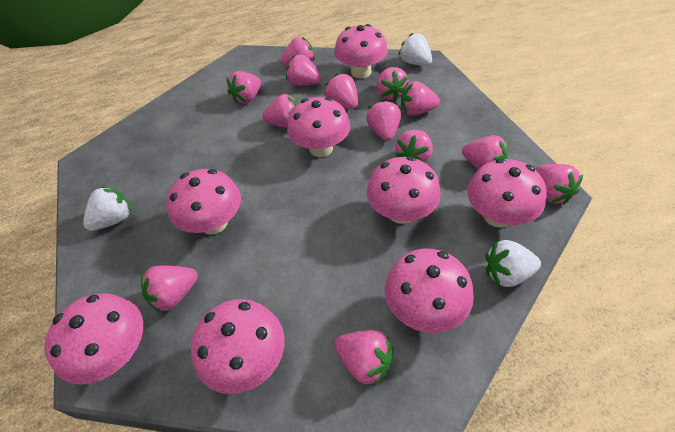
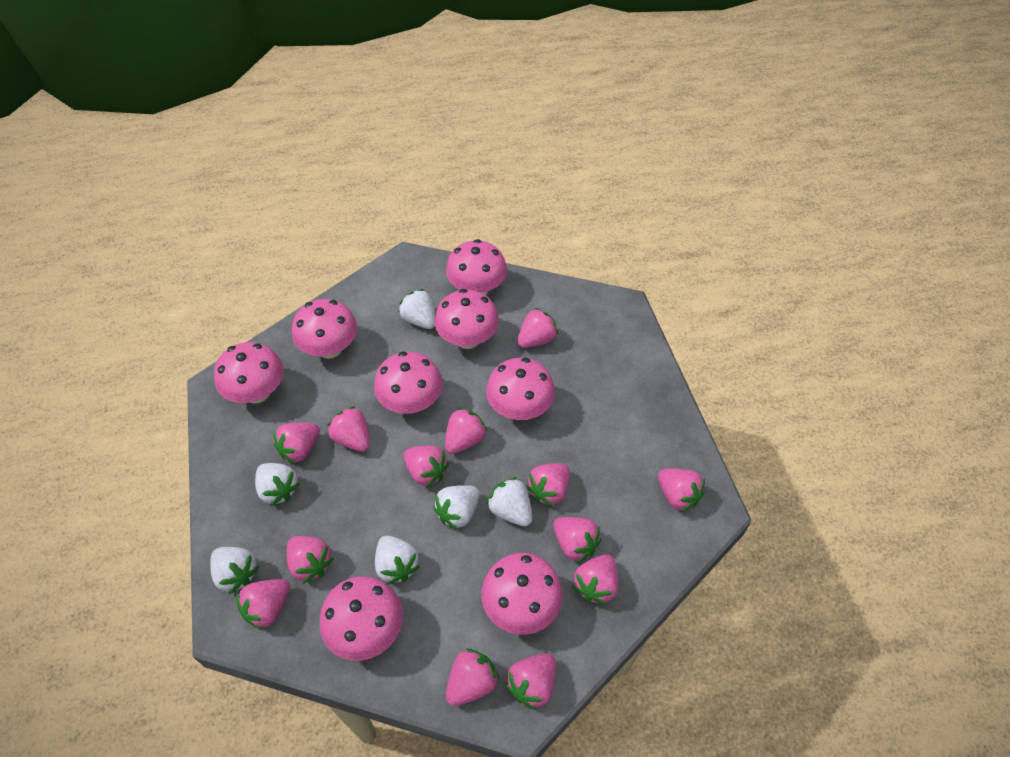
white strawberry: 3 -> 6

